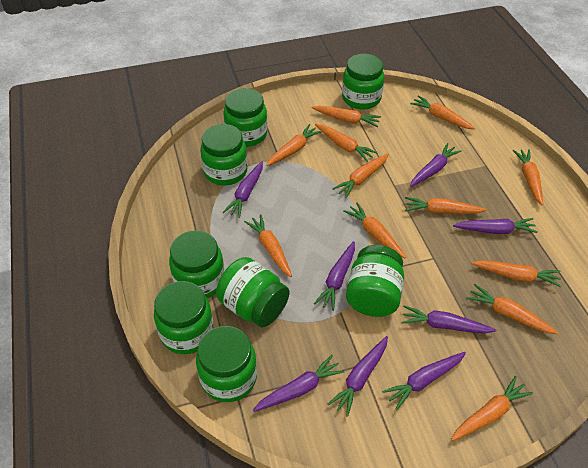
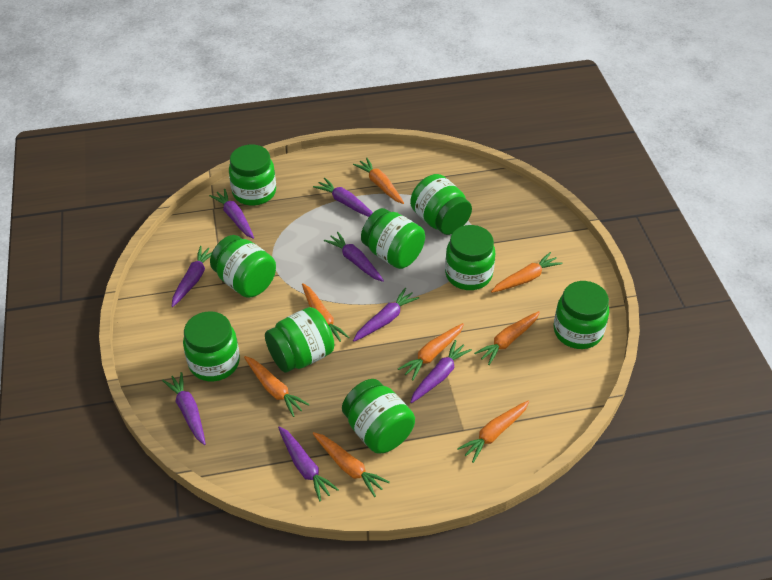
green jar: 8 -> 9
orange carrot: 12 -> 8

